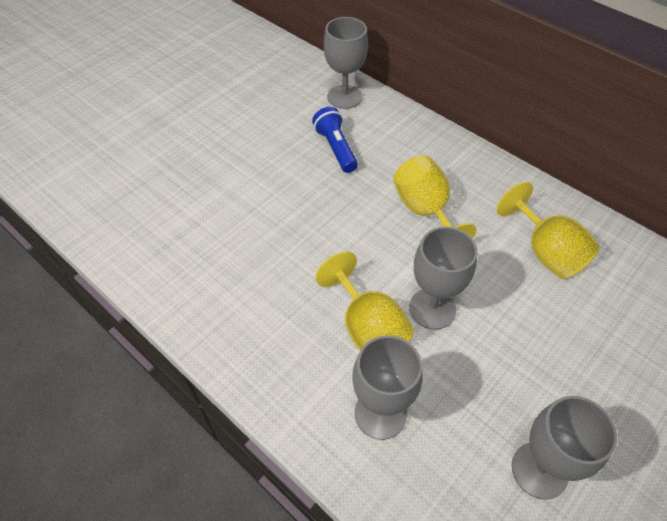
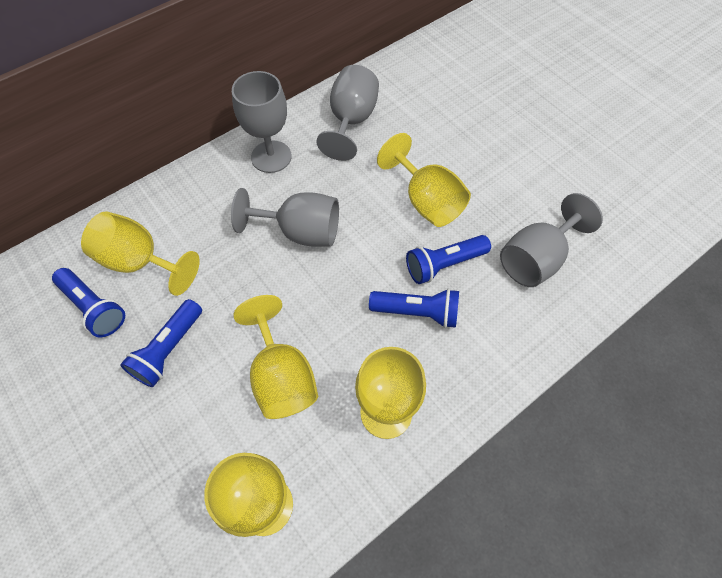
blue flashlight: 1 -> 4
yellow goblet: 3 -> 5

